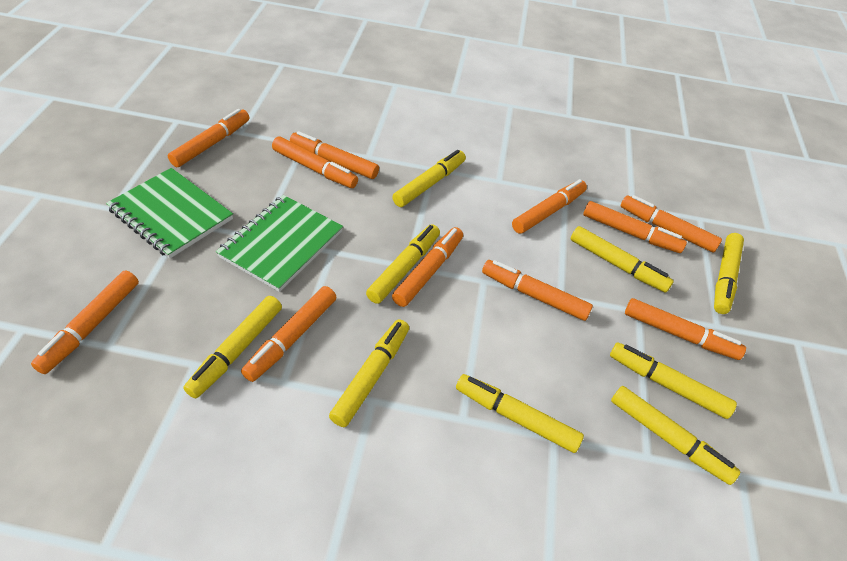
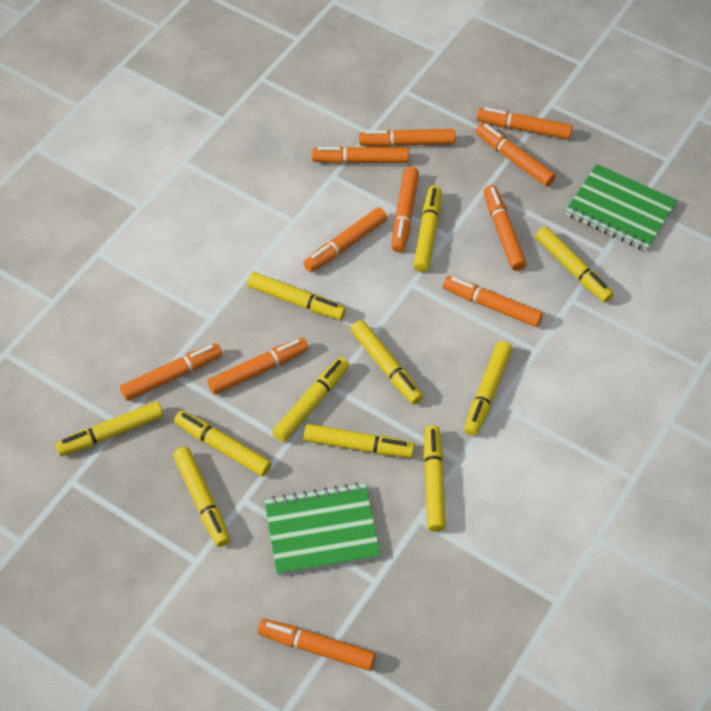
yellow marker: 9 -> 11

